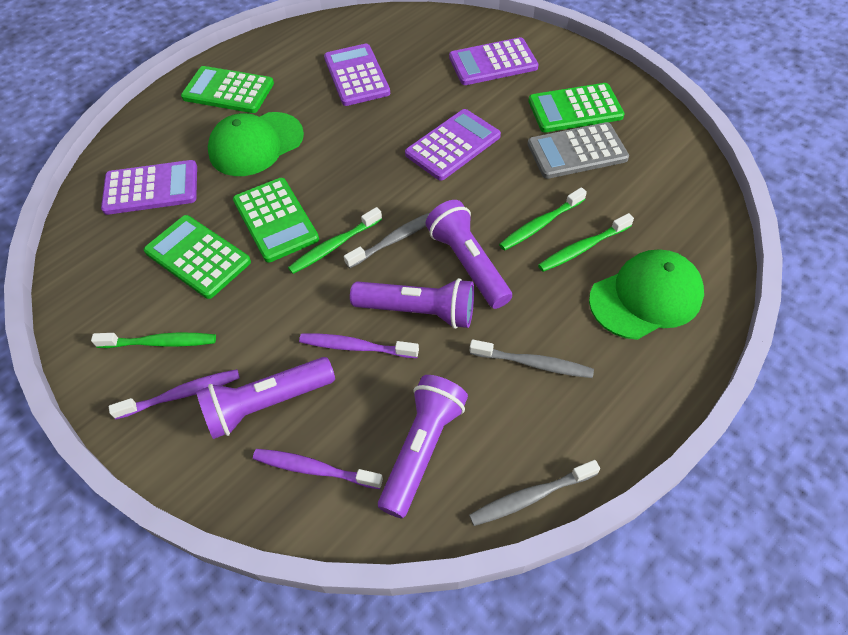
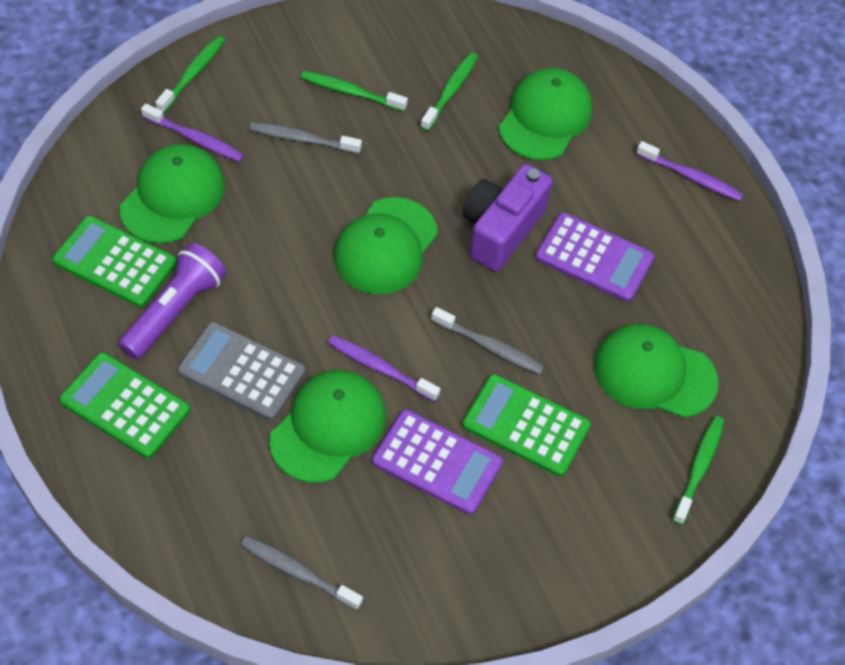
green calculator: 4 -> 3
green cap: 2 -> 5
purple calculator: 4 -> 2
purple camera: 0 -> 1
purple flashlight: 4 -> 1

